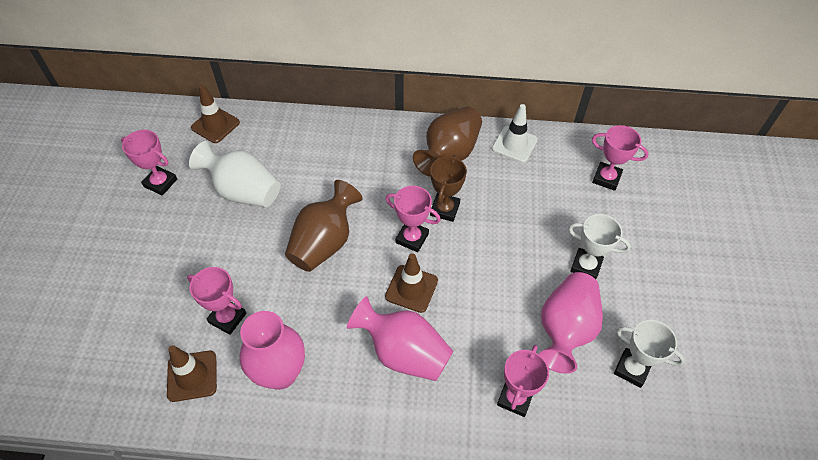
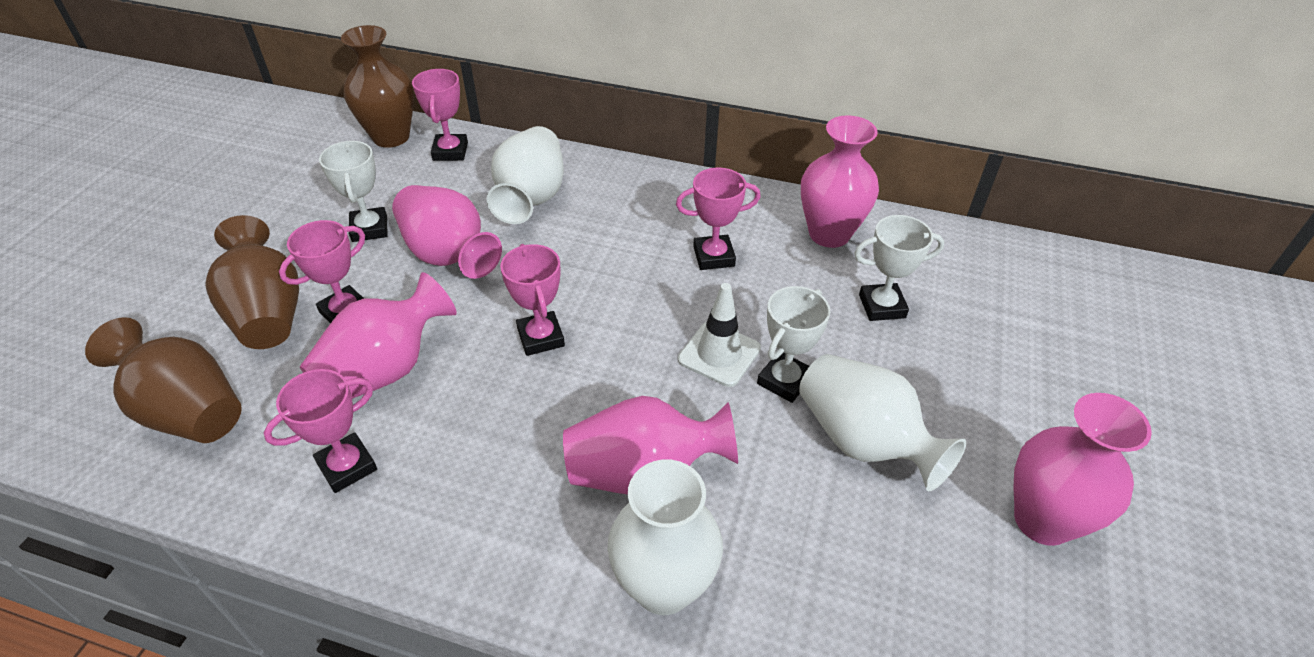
brown traffic cone: 3 -> 0
brown trophy: 1 -> 0
brown vase: 2 -> 3
pink vase: 3 -> 5
white trophy: 2 -> 3
white vase: 1 -> 3

